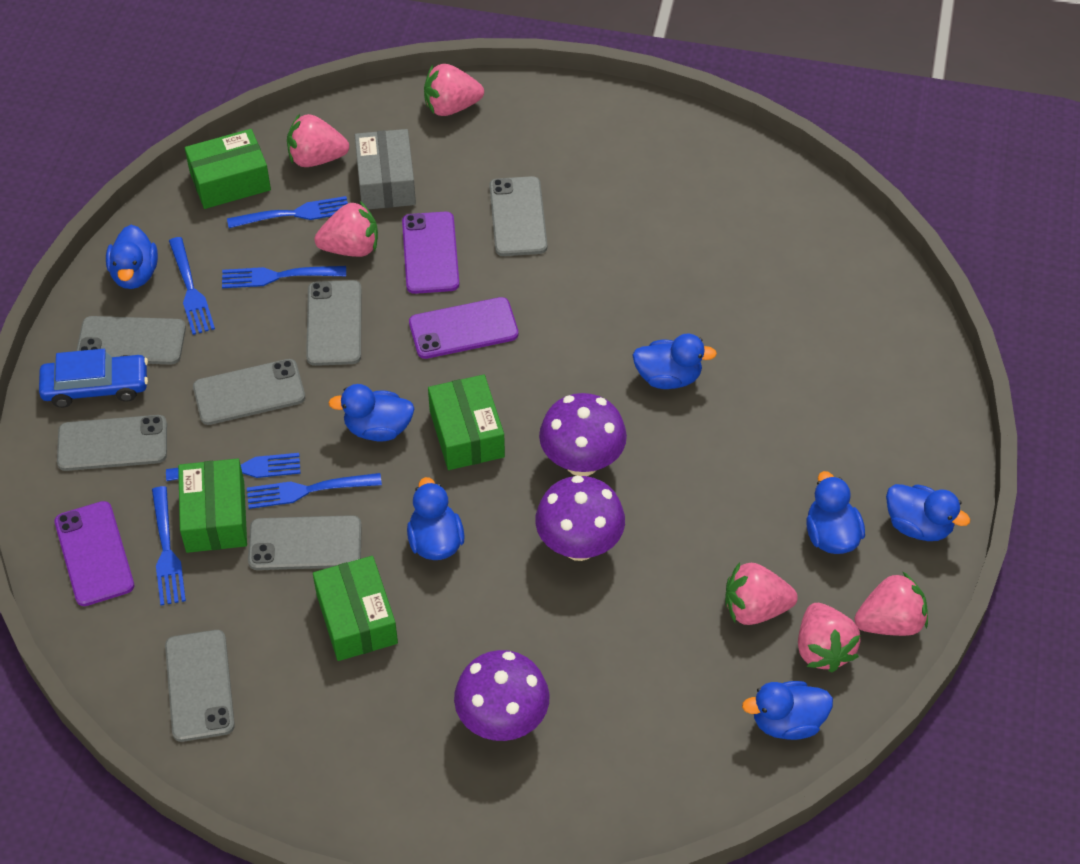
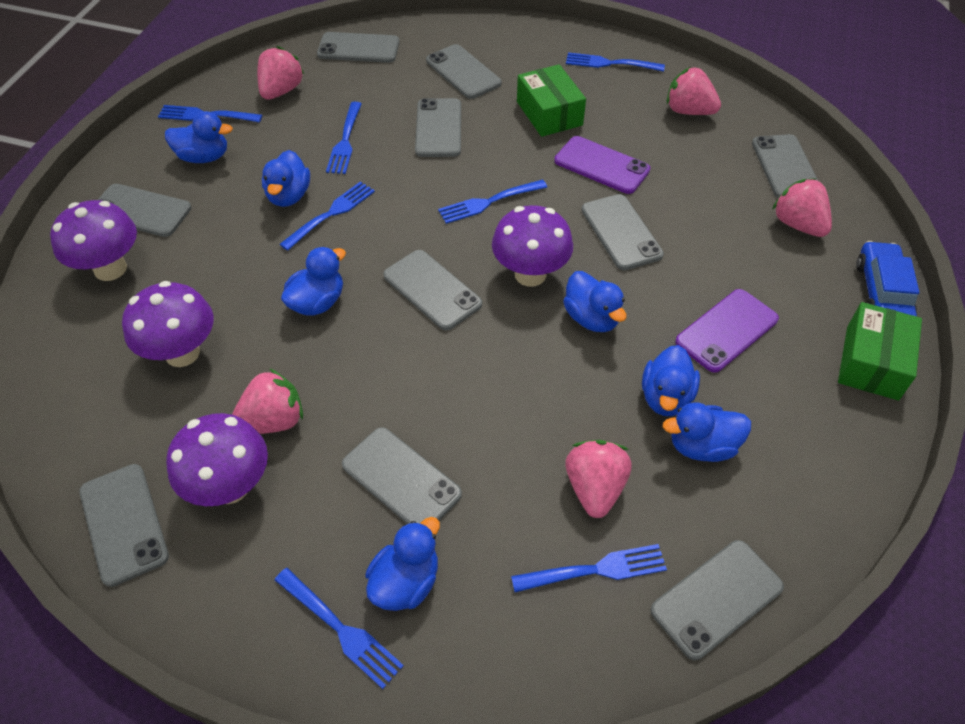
blue fork: 6 -> 7
green box: 4 -> 2
grey box: 1 -> 0
grey phone: 7 -> 10
pink strawberry: 6 -> 5
purple mushroom: 3 -> 4
purple phone: 3 -> 2

